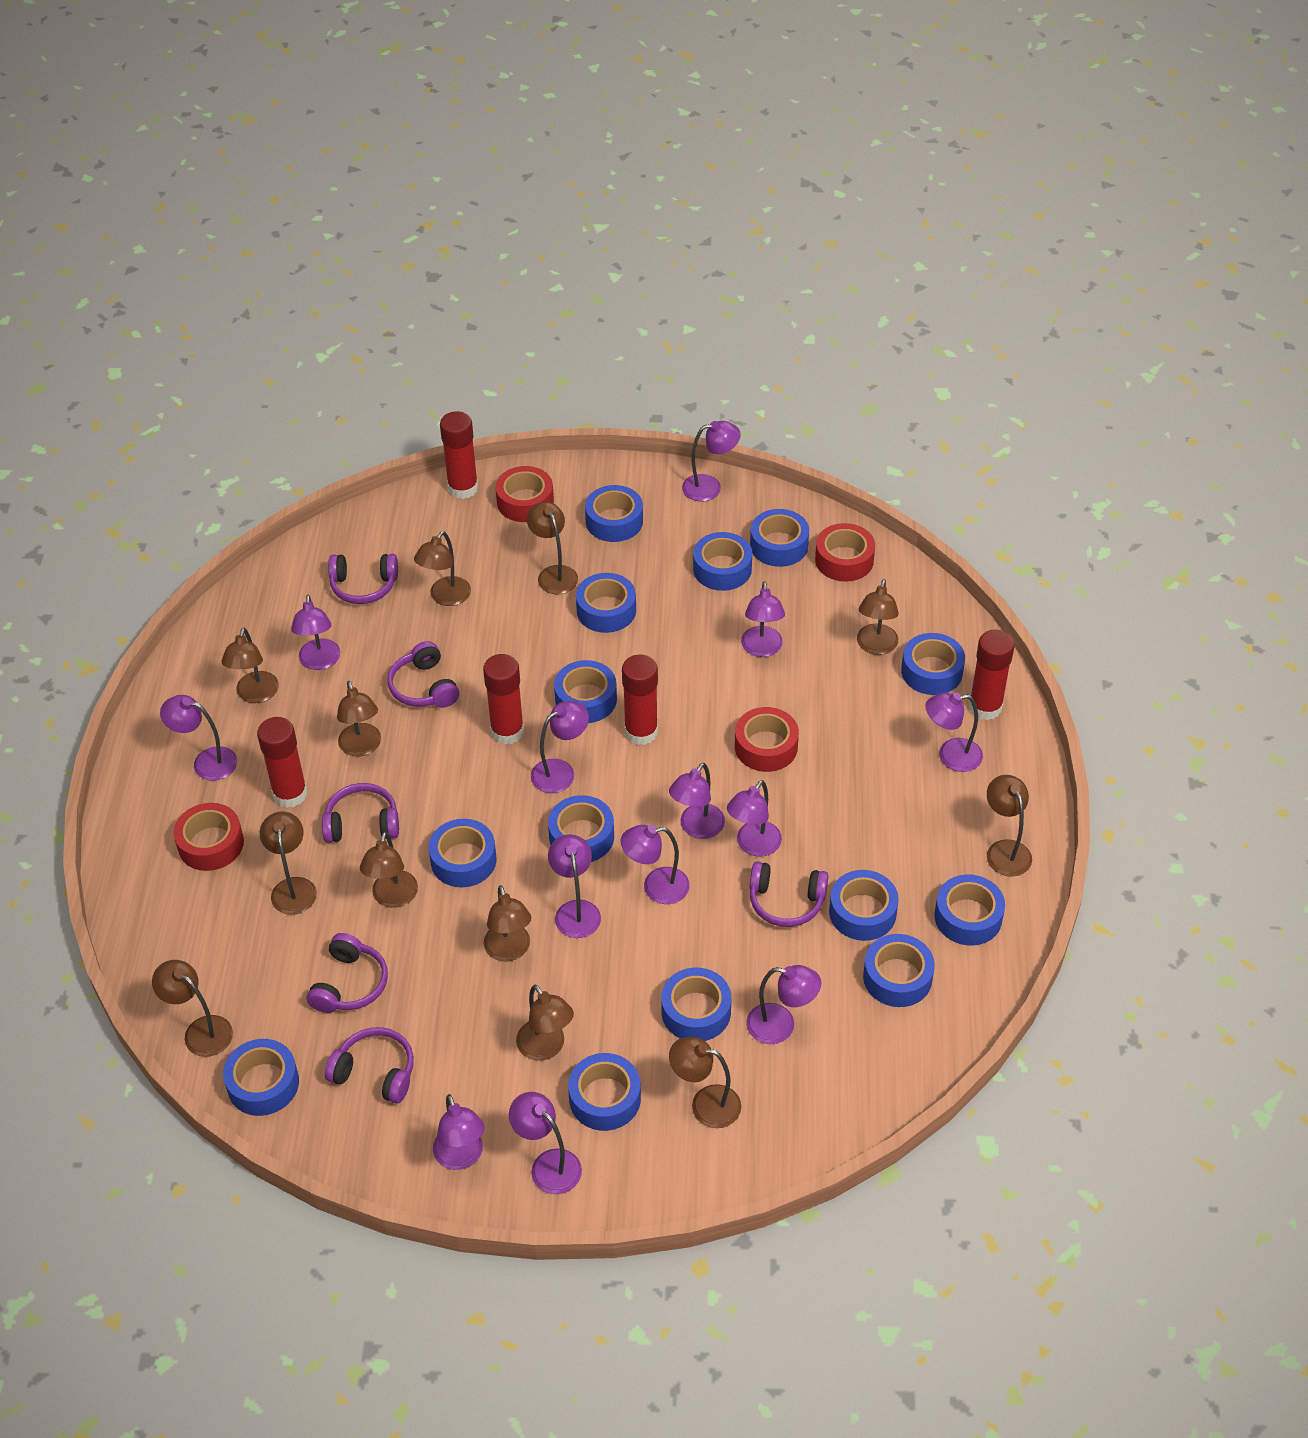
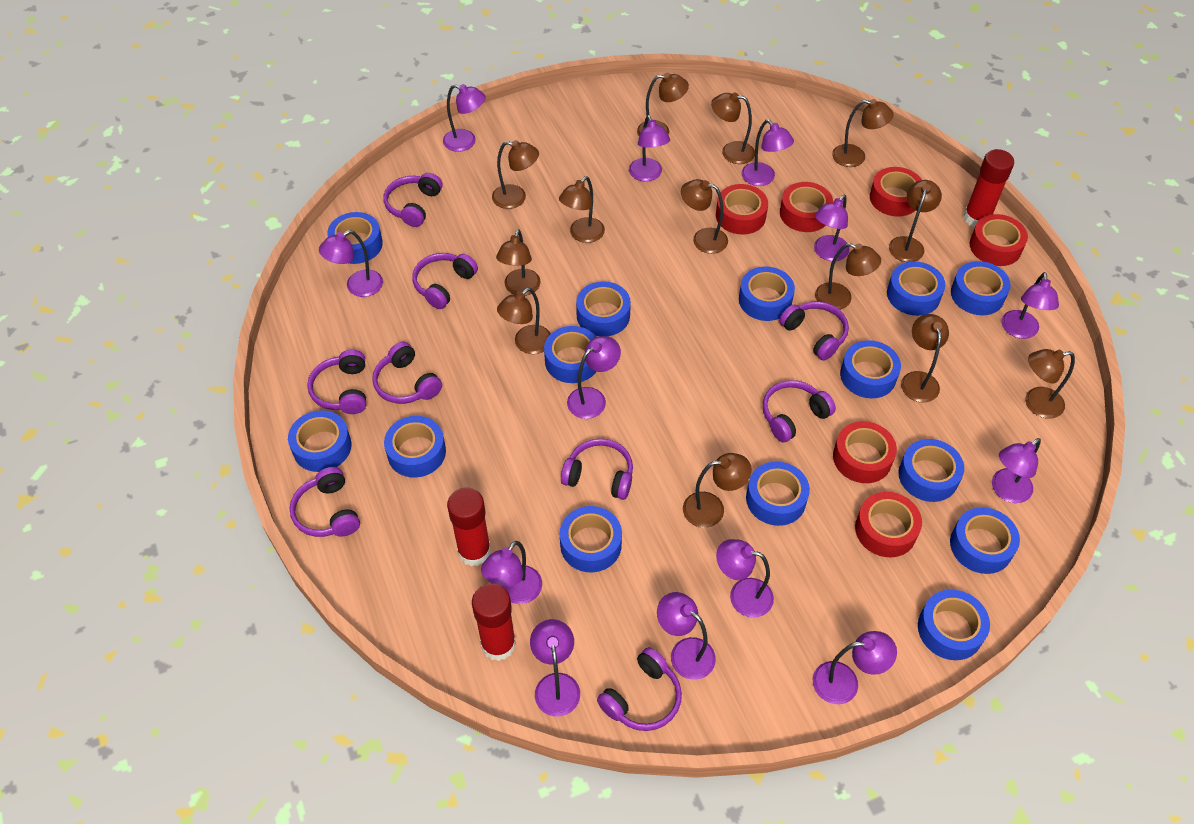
brown lamp: 12 -> 13
purple headphones: 6 -> 9
red glue stick: 5 -> 3
red tape: 4 -> 6

